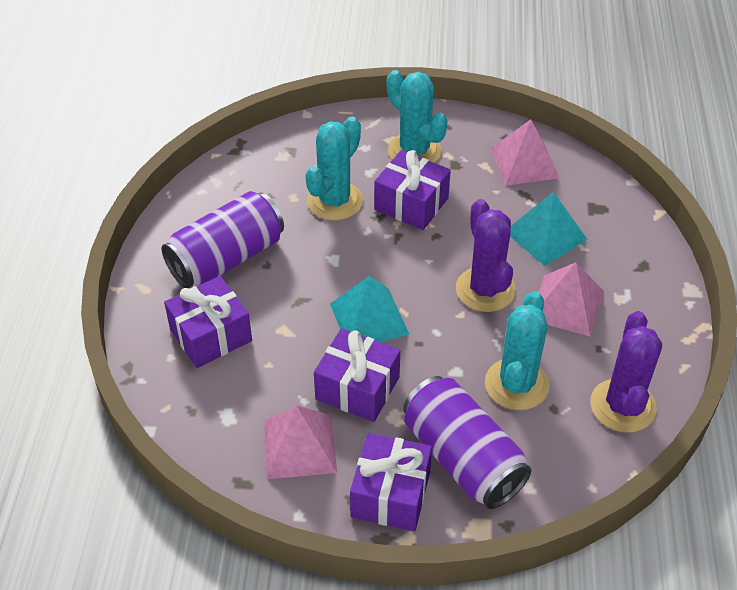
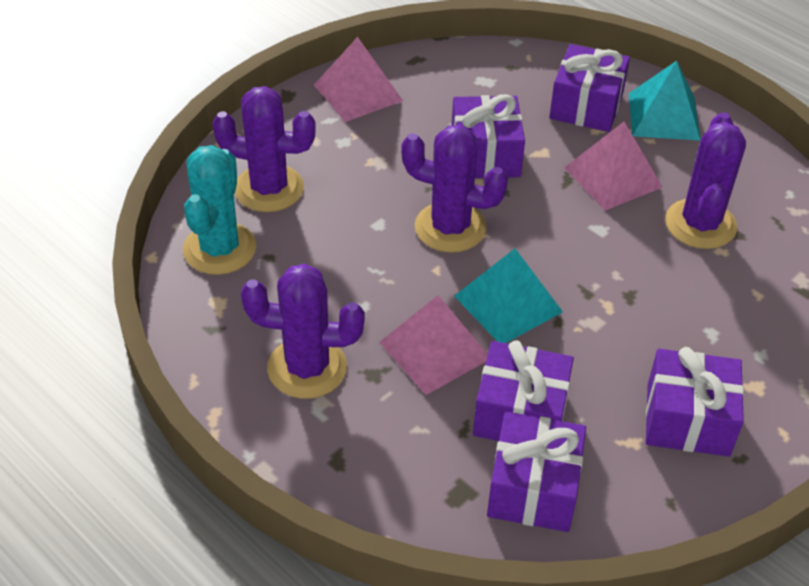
purple cactus: 2 -> 4
purple can: 2 -> 0
purple gift: 4 -> 5
turquoise cactus: 3 -> 1

